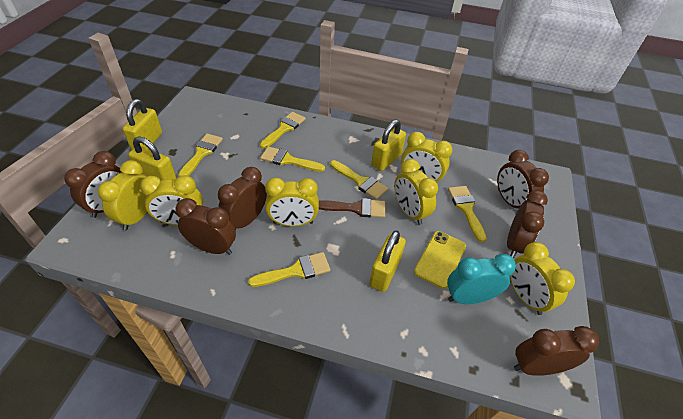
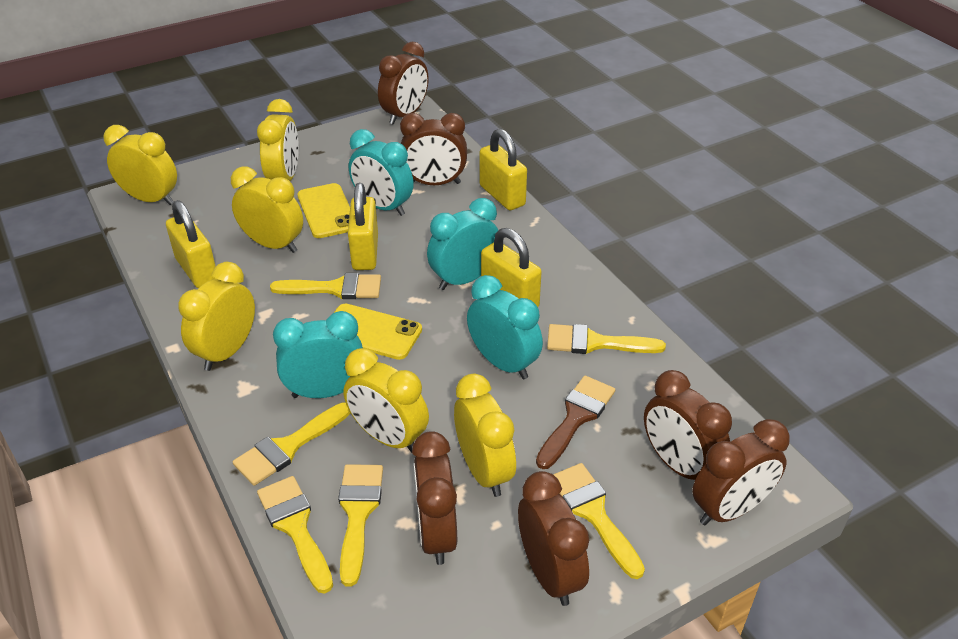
turquoise clock: 1 -> 4
yellow phone: 1 -> 2

